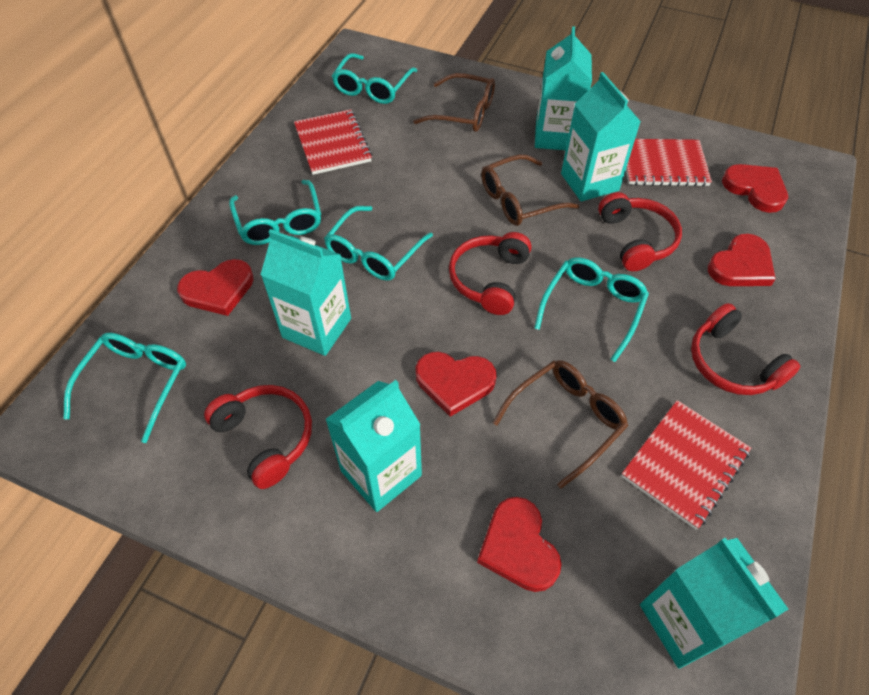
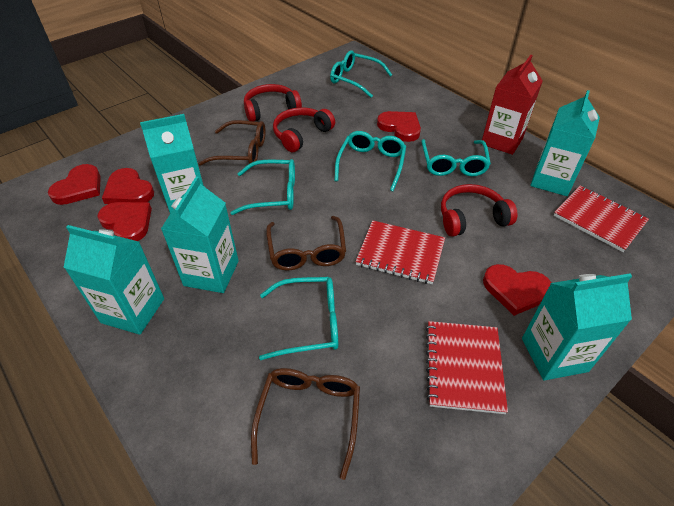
red carton: 0 -> 1
red headphones: 4 -> 3

